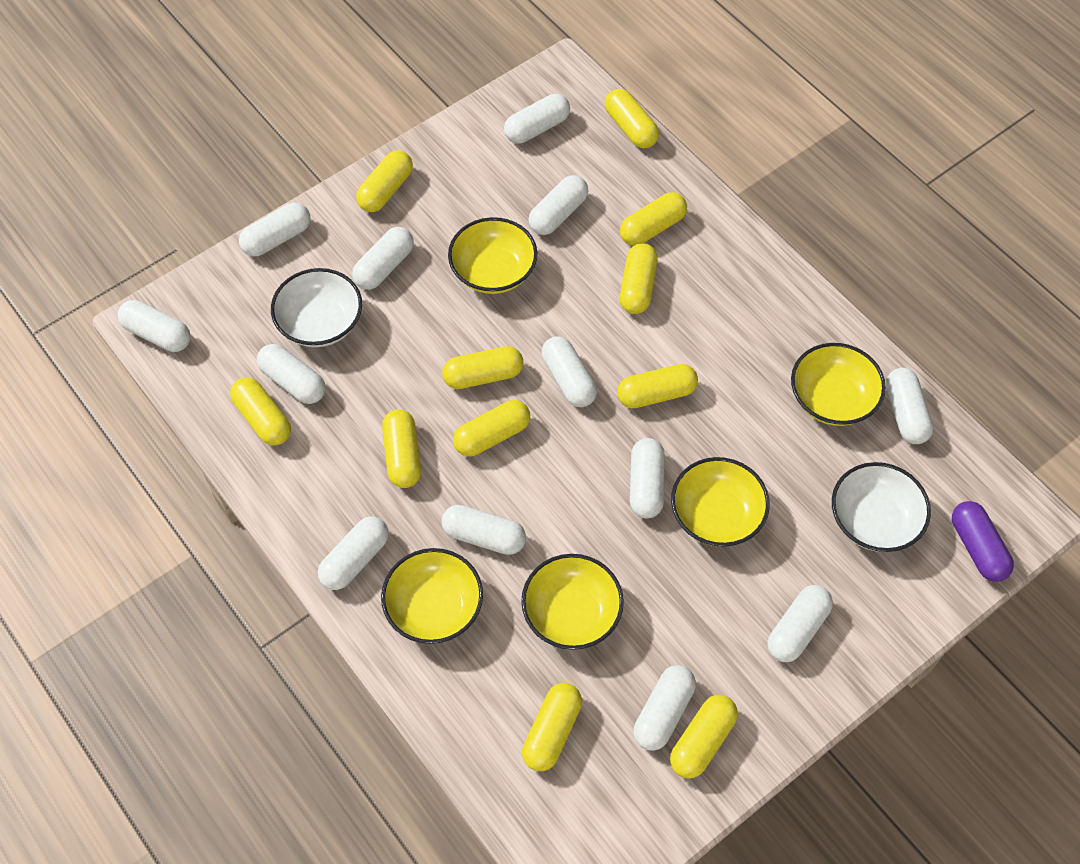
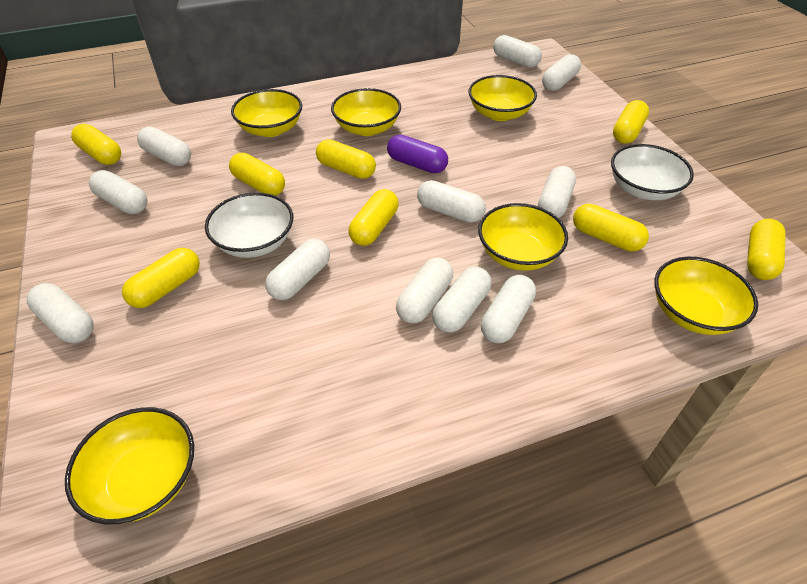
white capsule: 13 -> 11
yellow bowl: 5 -> 6
yellow capsule: 11 -> 8

